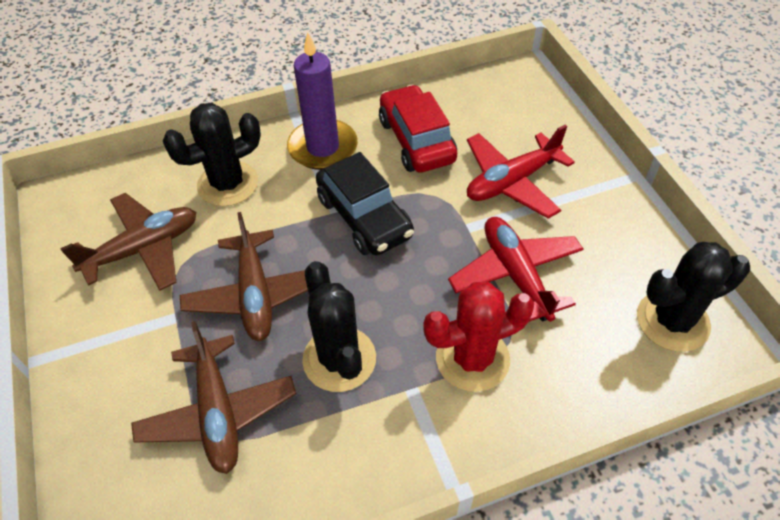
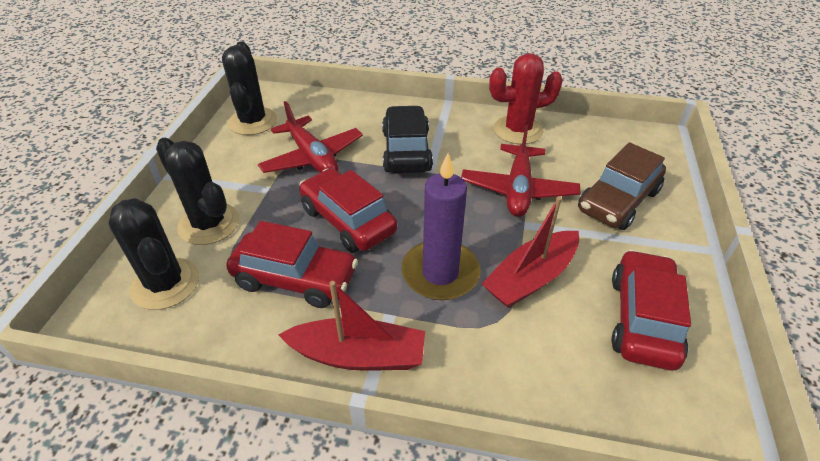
brown car: 0 -> 1
brown plane: 3 -> 0
red boat: 0 -> 2
red car: 1 -> 3

